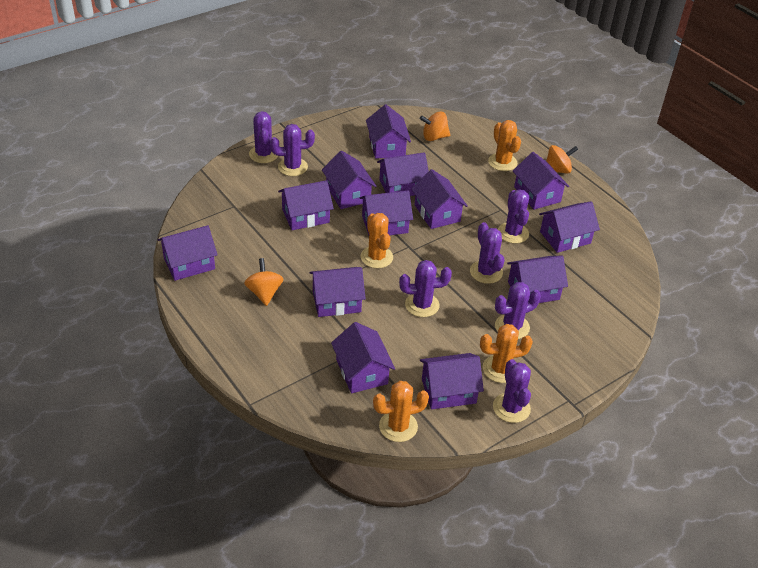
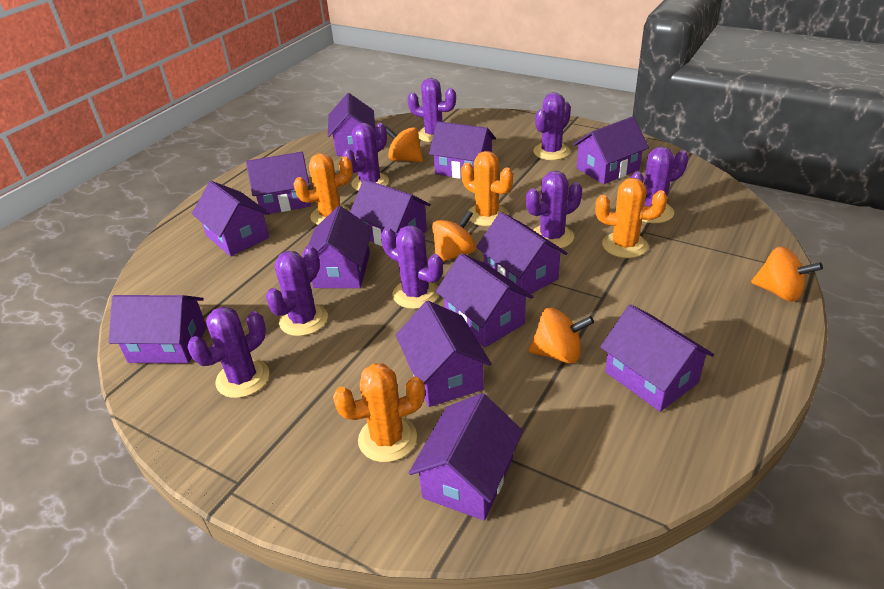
orange spinning top: 3 -> 4
purple cactus: 7 -> 8

